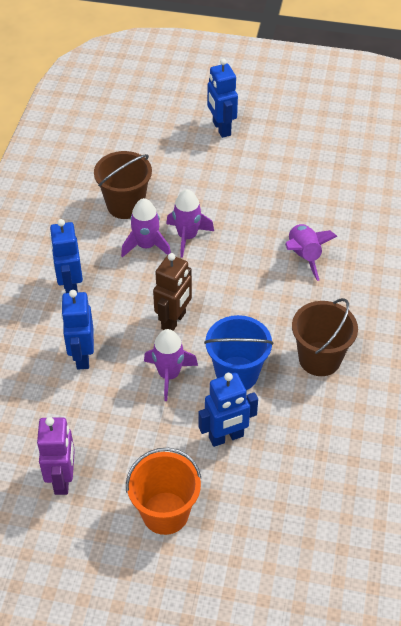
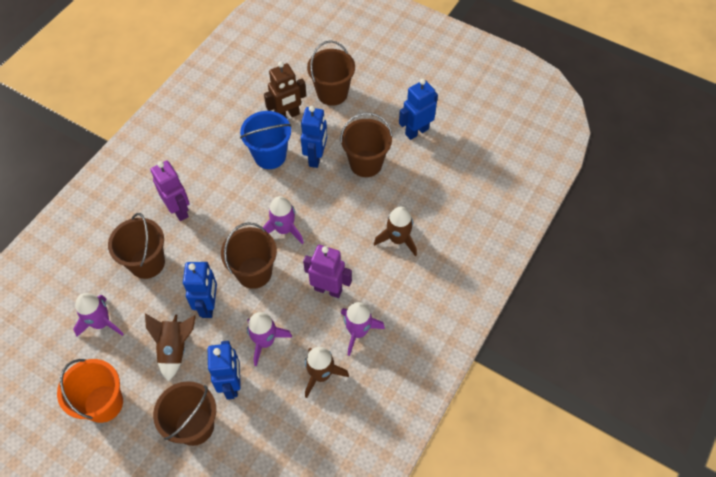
brown bucket: 2 -> 5
brown rocket: 0 -> 3
purple robot: 1 -> 2

